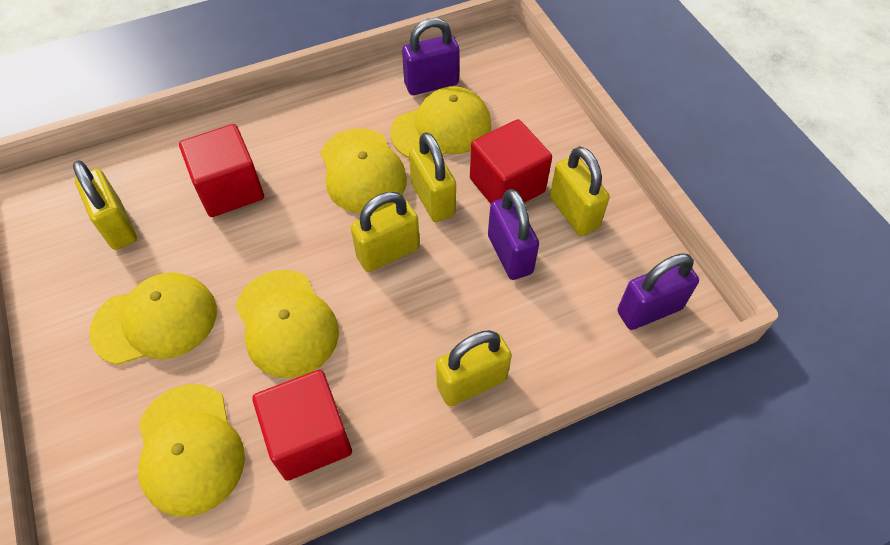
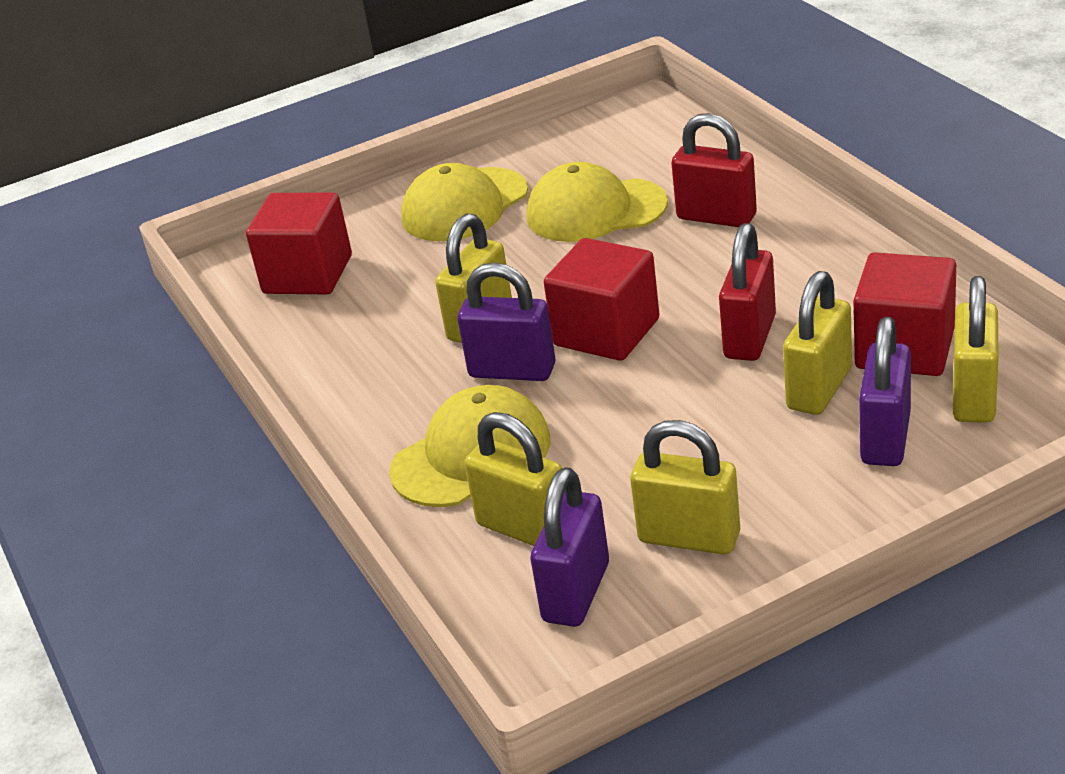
red padlock: 0 -> 2
yellow cap: 5 -> 3

